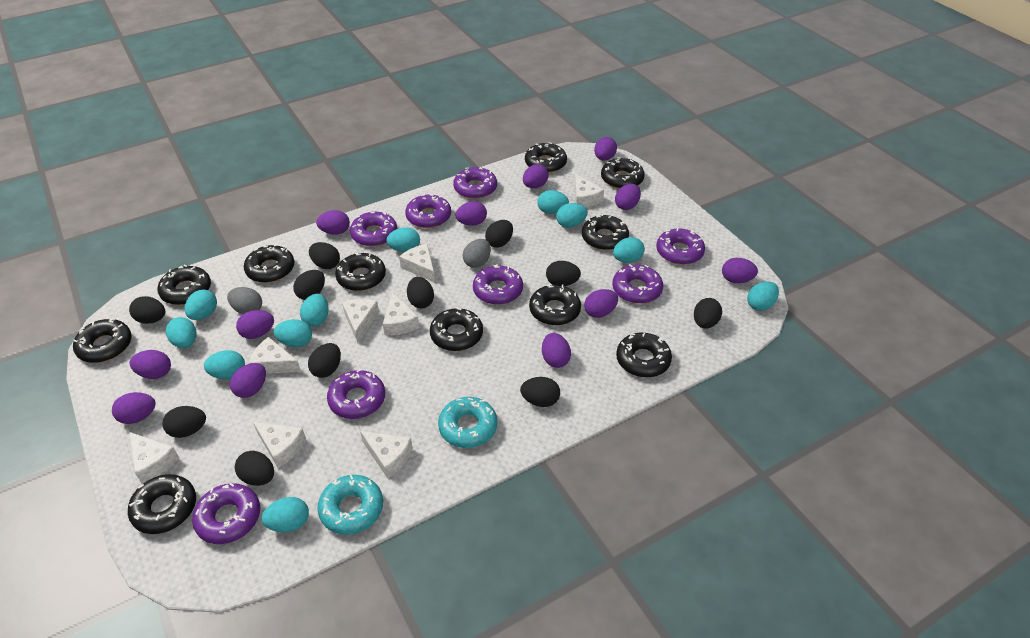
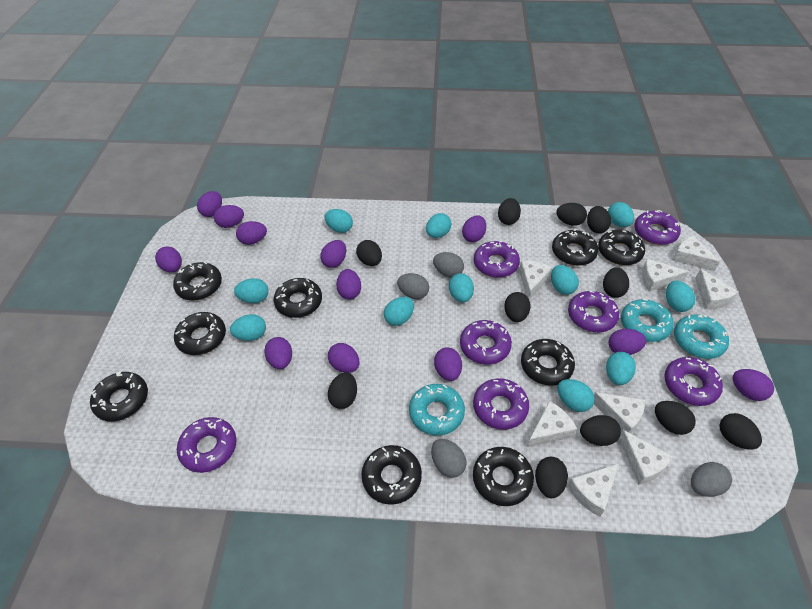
black donut: 11 -> 9
grey egg: 2 -> 4
purple donut: 8 -> 7
turquoise donut: 2 -> 3

